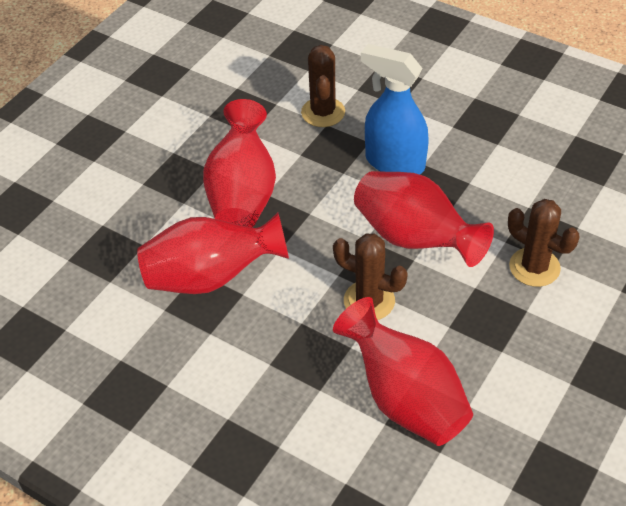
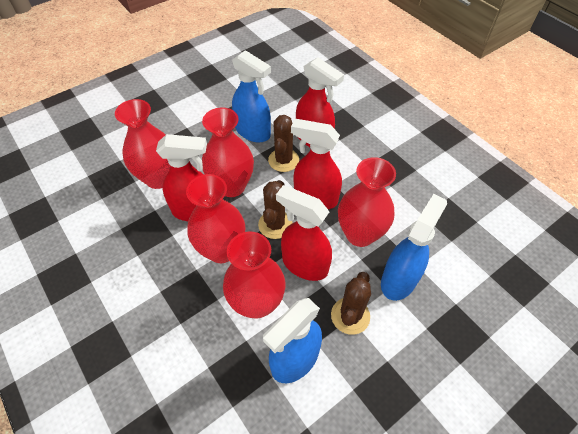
blue spray bottle: 1 -> 3
red spray bottle: 0 -> 4
red vase: 4 -> 5

